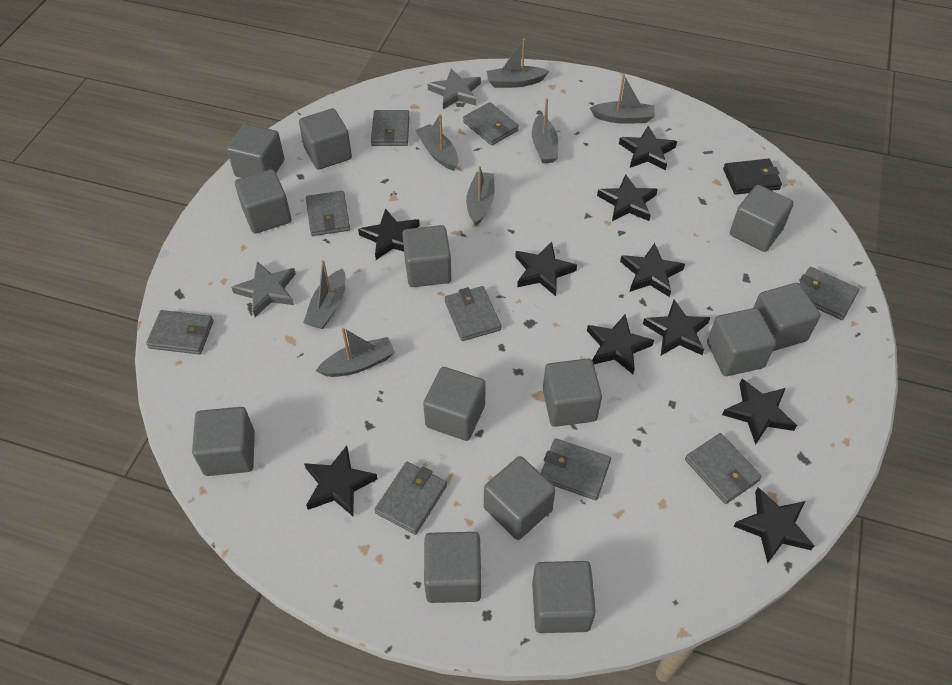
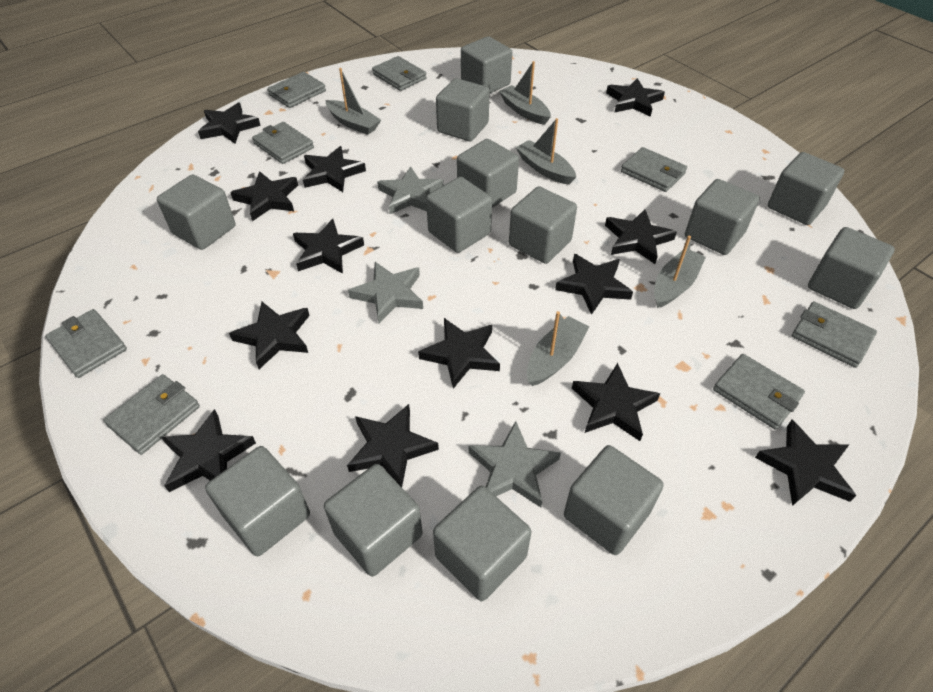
black star: 10 -> 13
black wallet: 1 -> 0
grey boat: 7 -> 5
grey star: 2 -> 3
grey wallet: 9 -> 8

